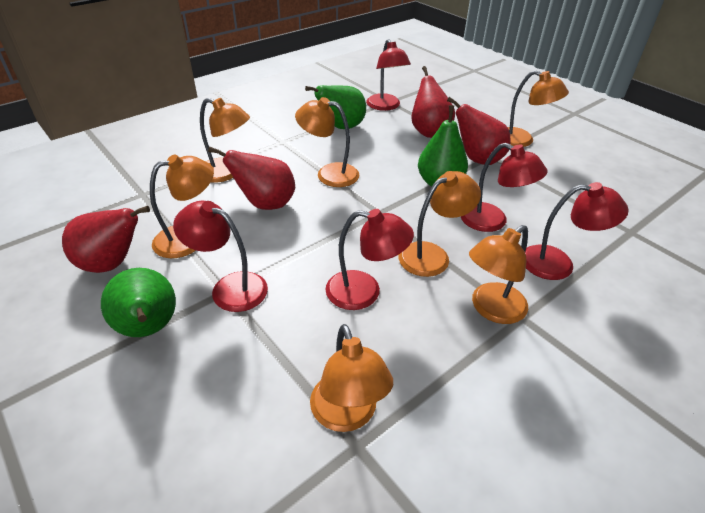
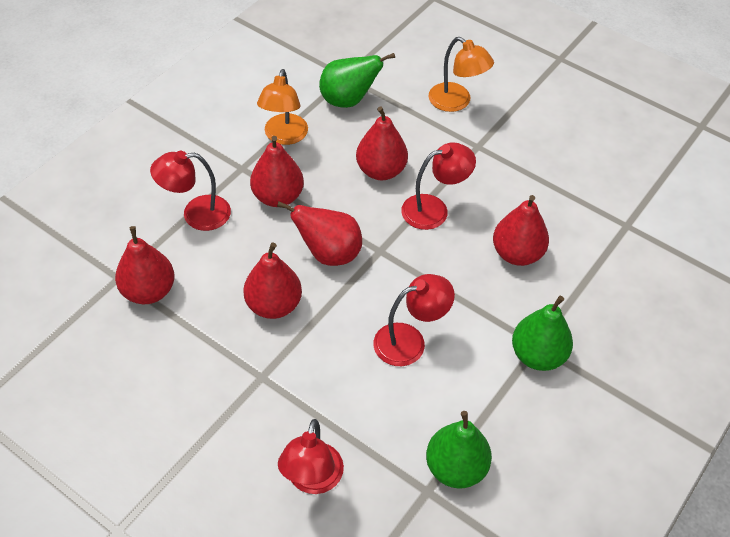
orange lamp: 7 -> 2
red lamp: 5 -> 4
red pear: 4 -> 6

